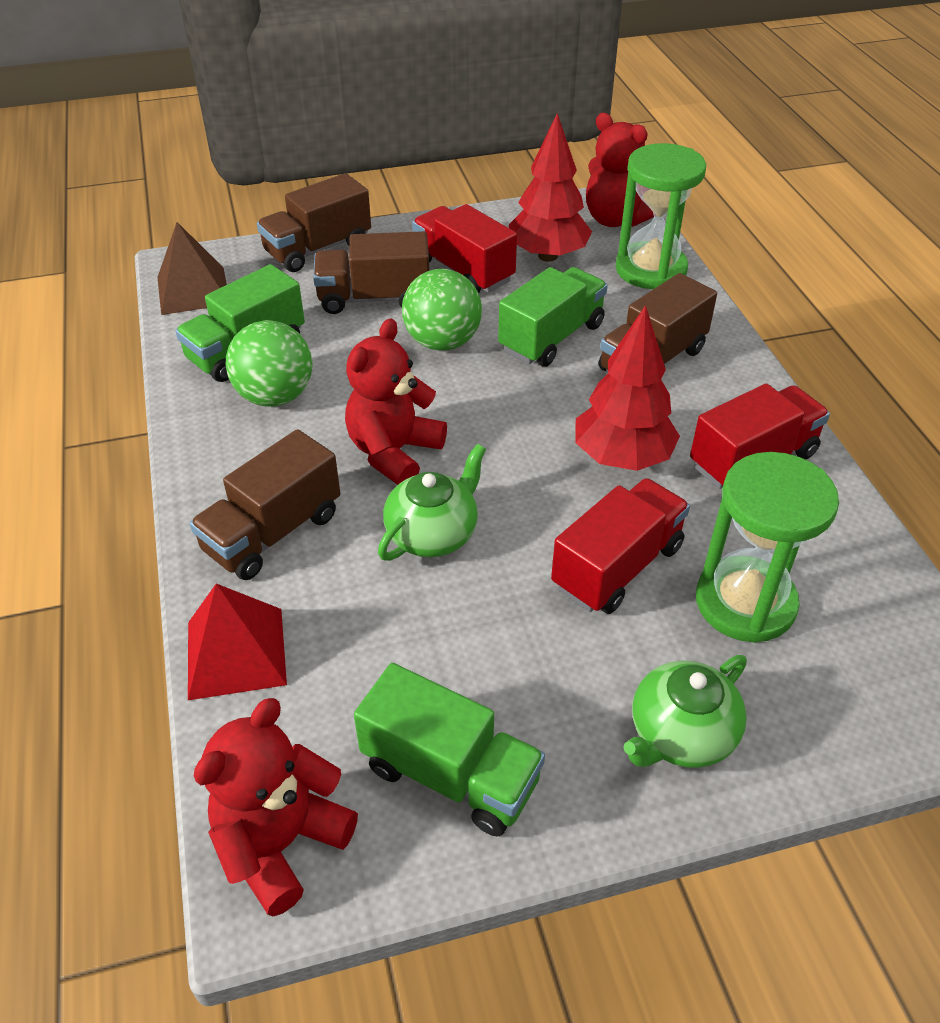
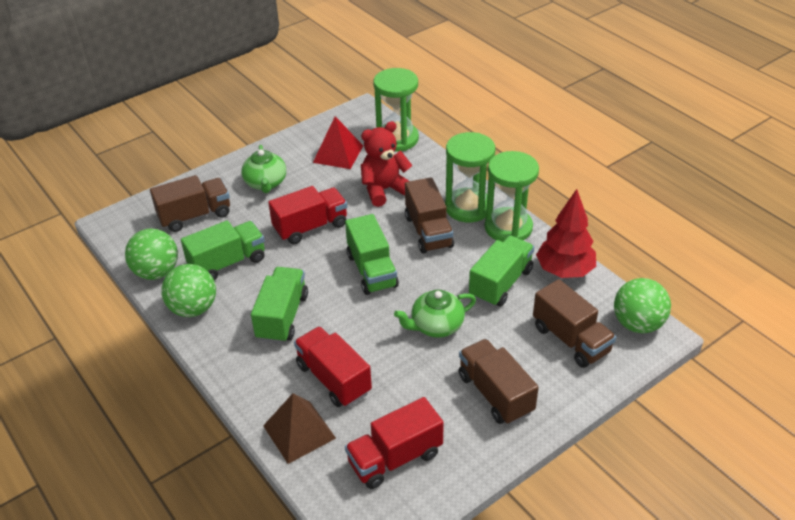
green ball: 2 -> 3
green hourglass: 2 -> 3
green truck: 3 -> 4
red teddy bear: 3 -> 1
red tree: 2 -> 1

